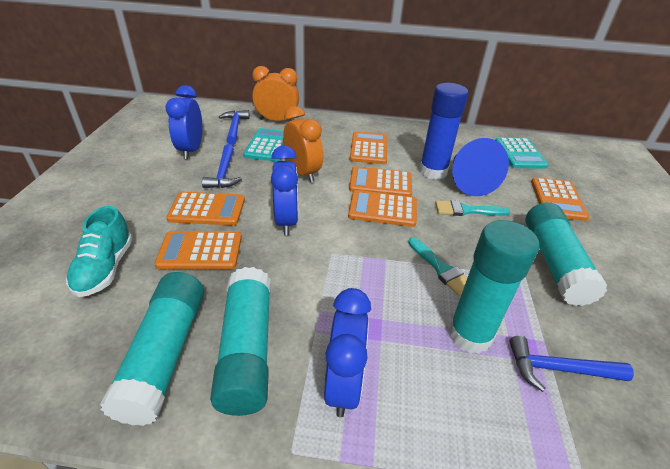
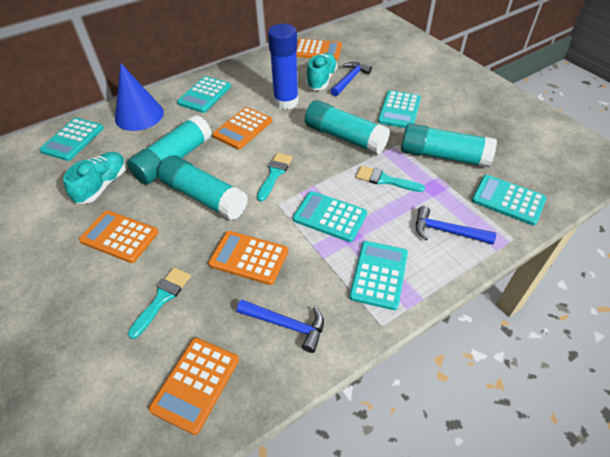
blue clock: 3 -> 0
orange calculator: 6 -> 5
orange clock: 2 -> 0
turquoise brush: 2 -> 3
turquoise calculator: 2 -> 6
turquoise shoe: 1 -> 2

